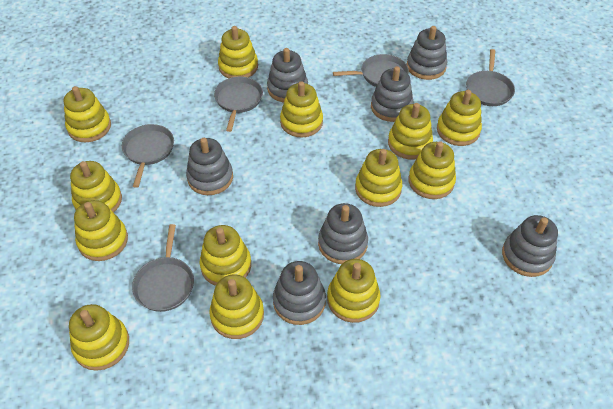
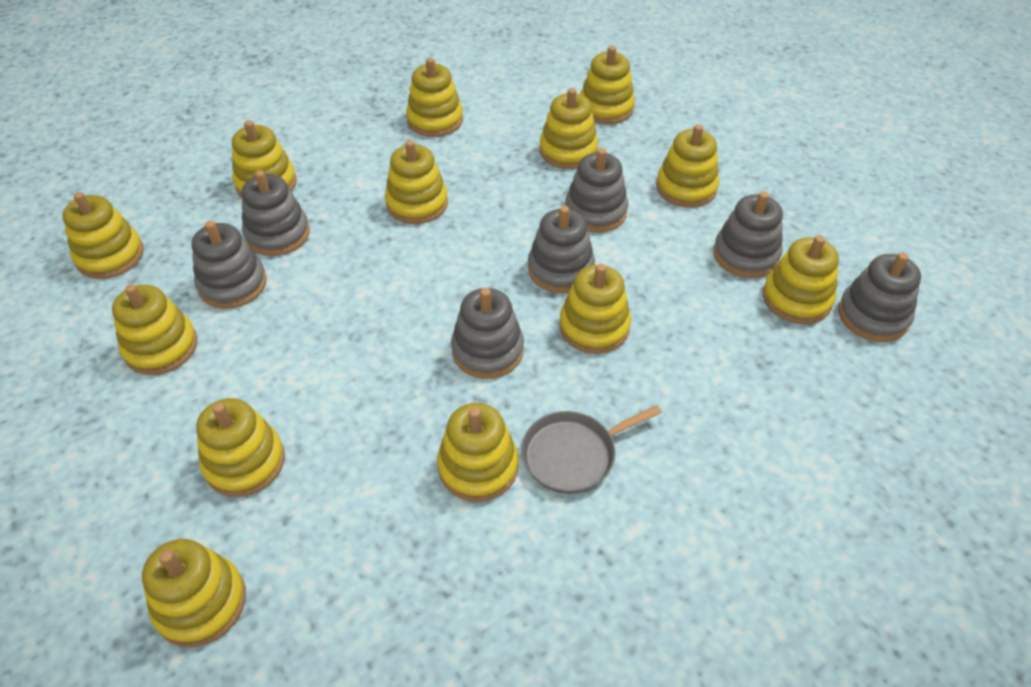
grey pan: 5 -> 1

